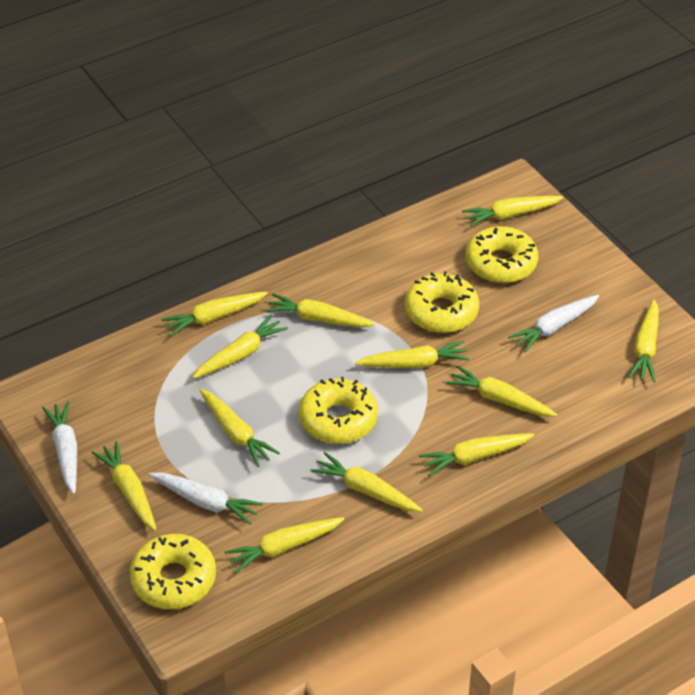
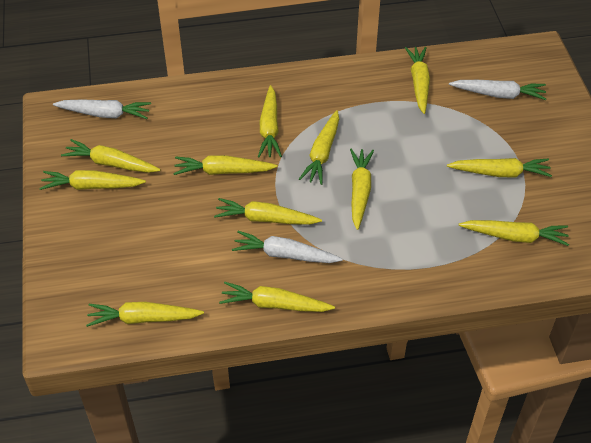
yellow donut: 4 -> 0

